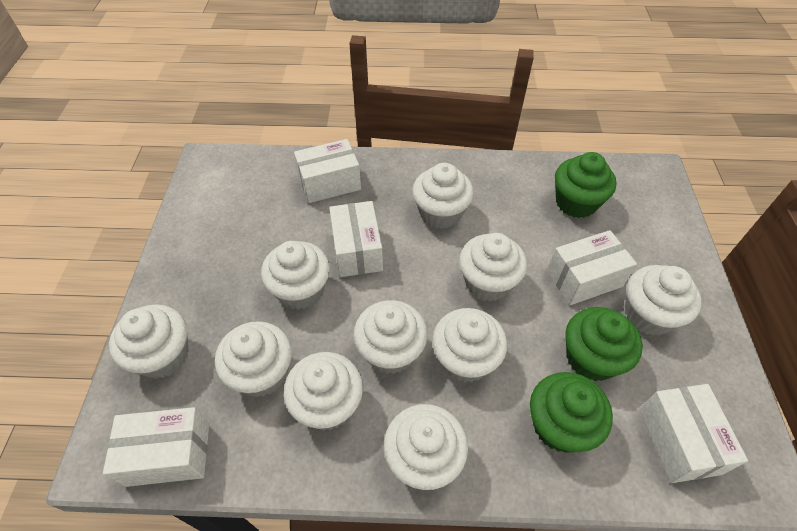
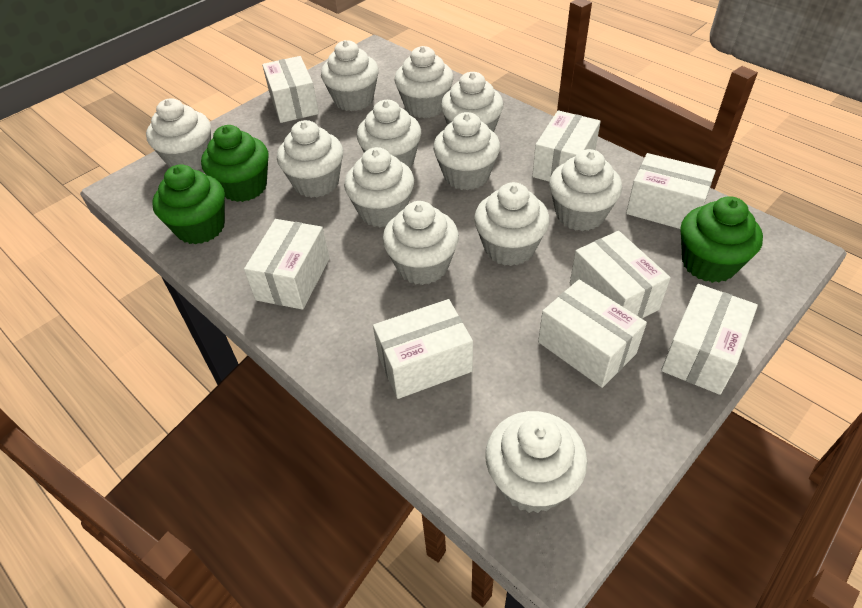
white box: 5 -> 8
white cupcake: 10 -> 12

